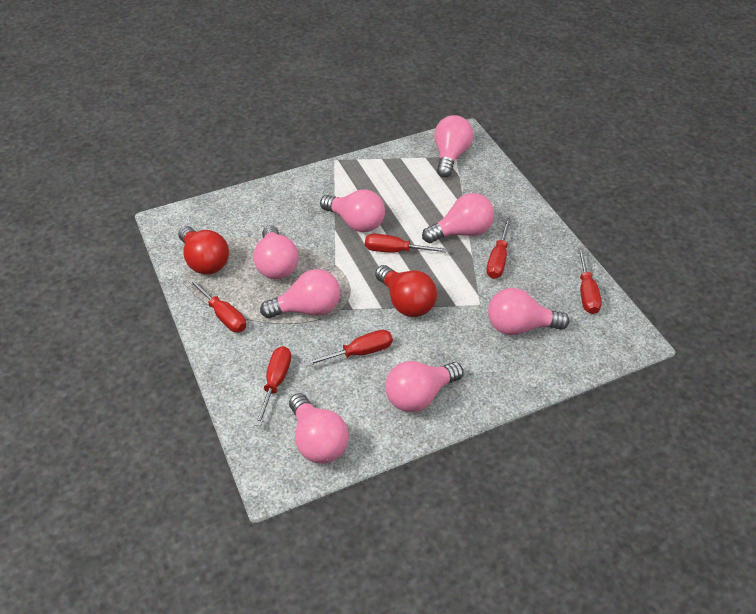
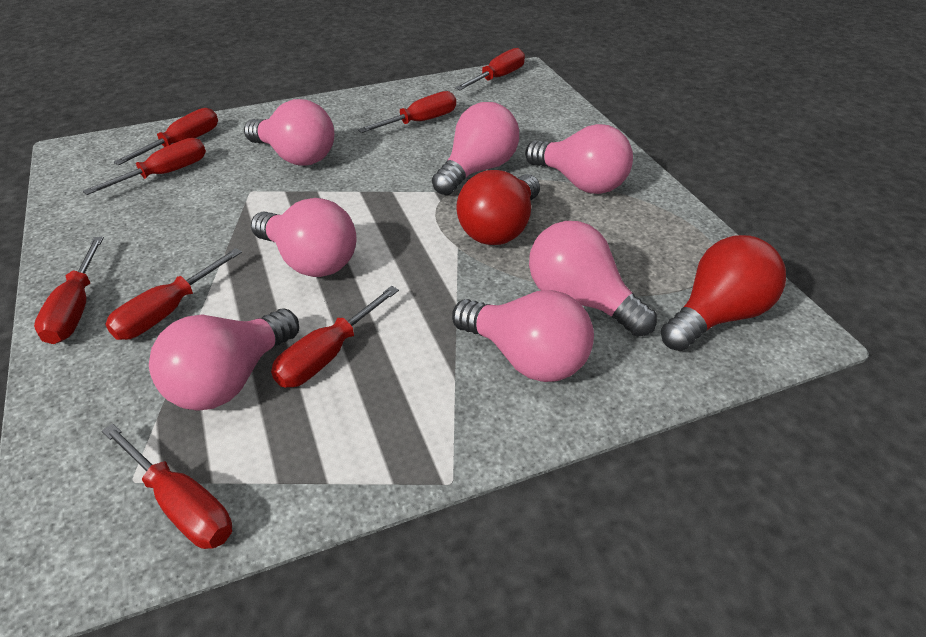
pink light bulb: 8 -> 7
red screwdriver: 6 -> 8

